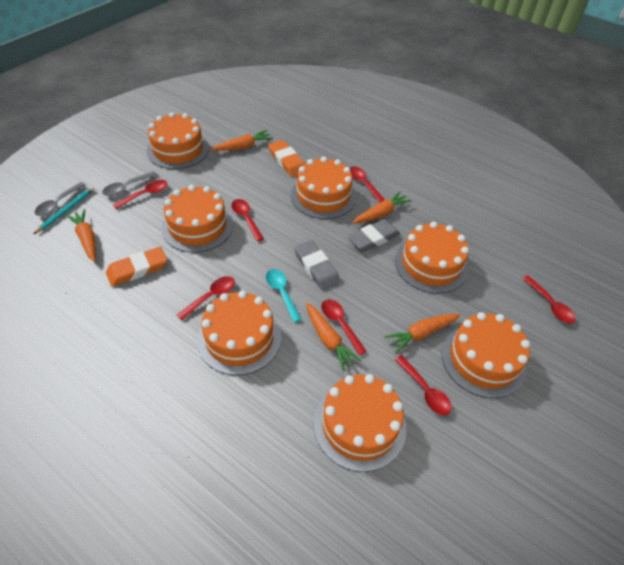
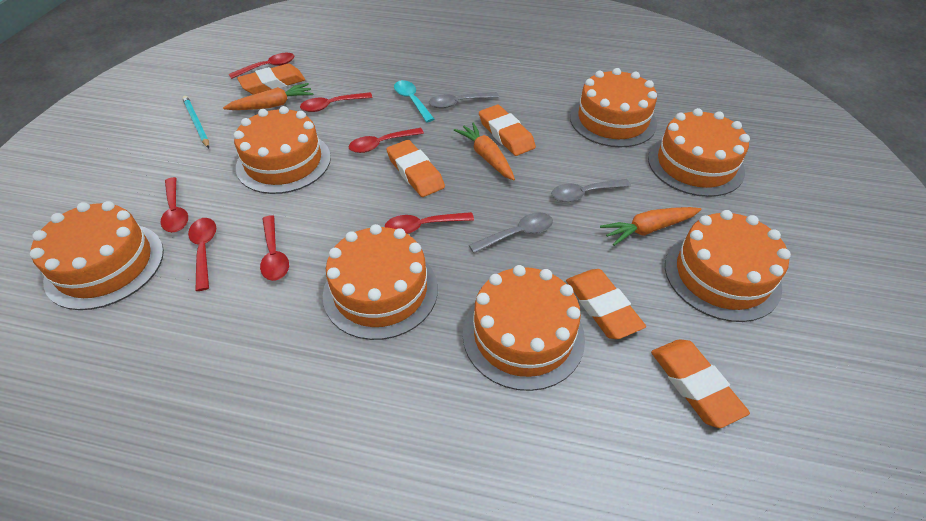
grey eraser: 2 -> 0
grey spoon: 2 -> 3
orange carrot: 5 -> 3
orange eraser: 2 -> 5

